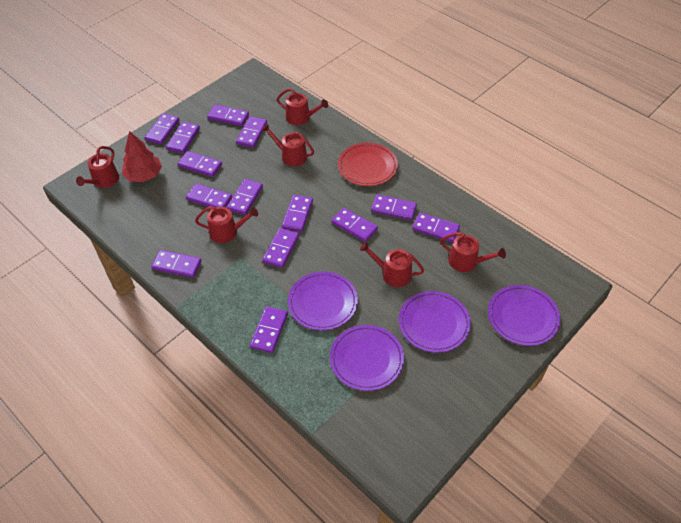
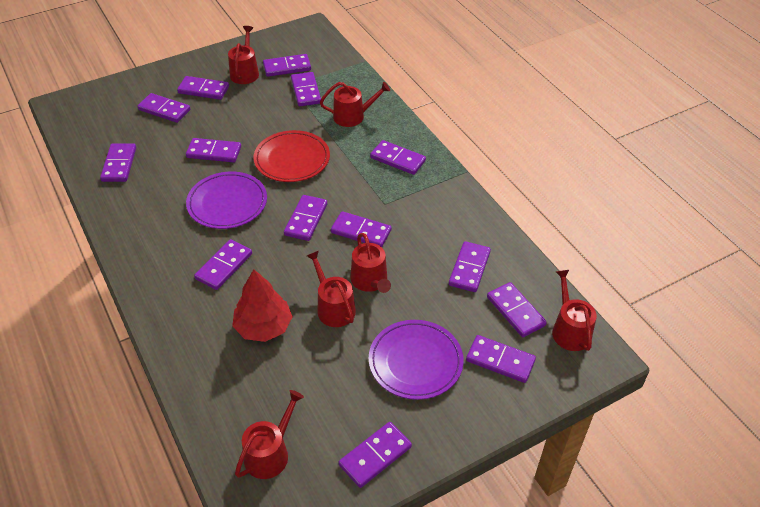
purple plate: 4 -> 2

